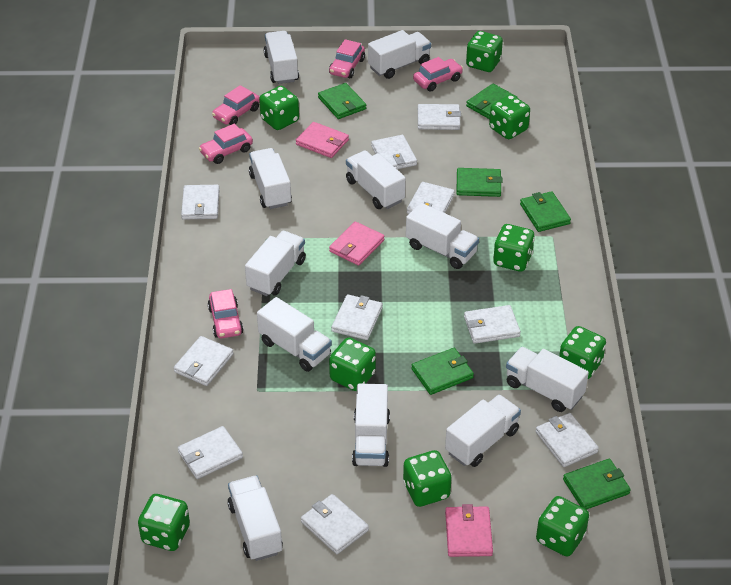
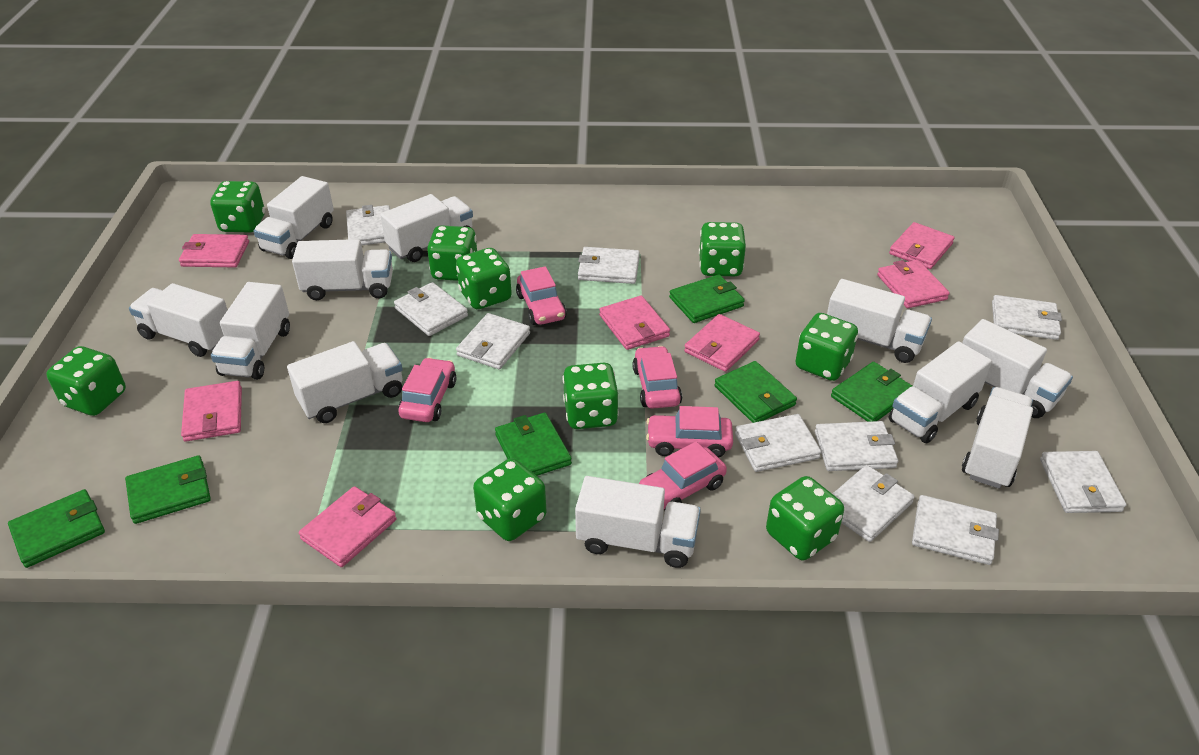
pink wallet: 3 -> 7

